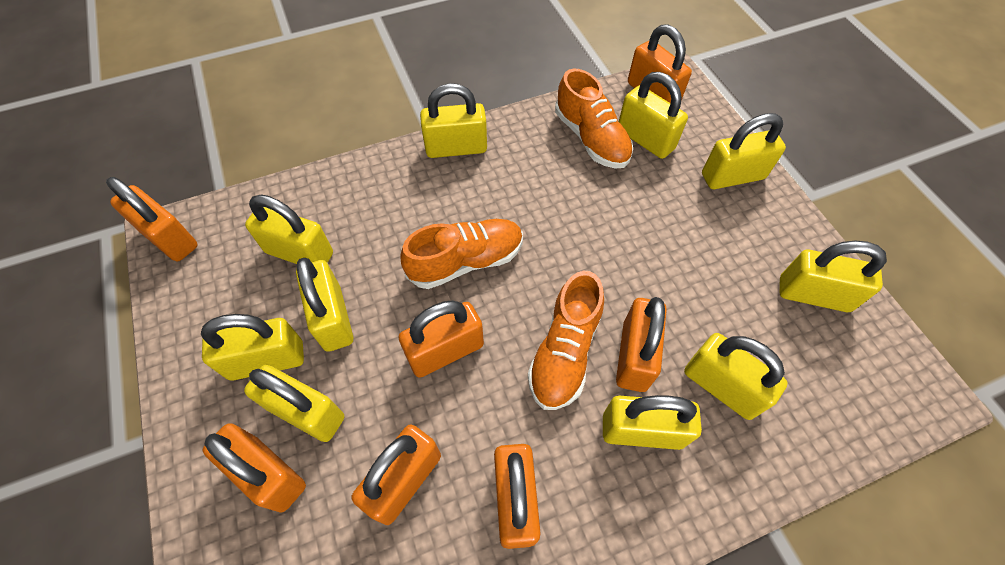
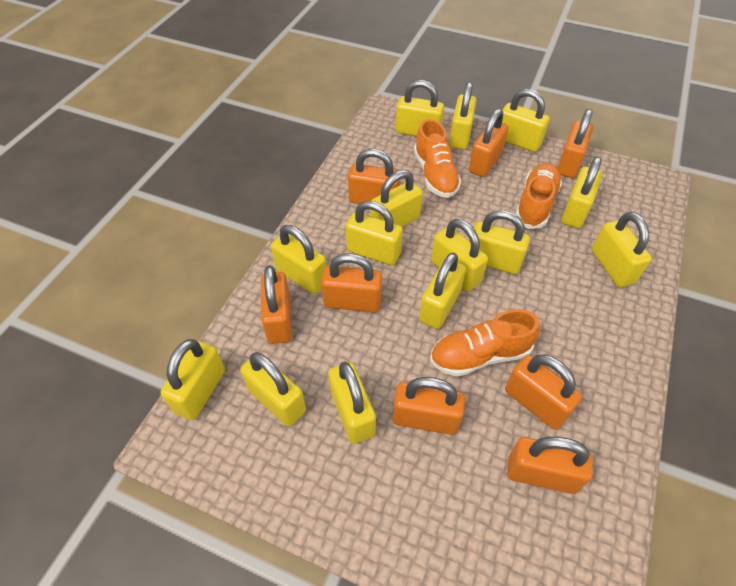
orange padlock: 7 -> 8
yellow padlock: 10 -> 14

